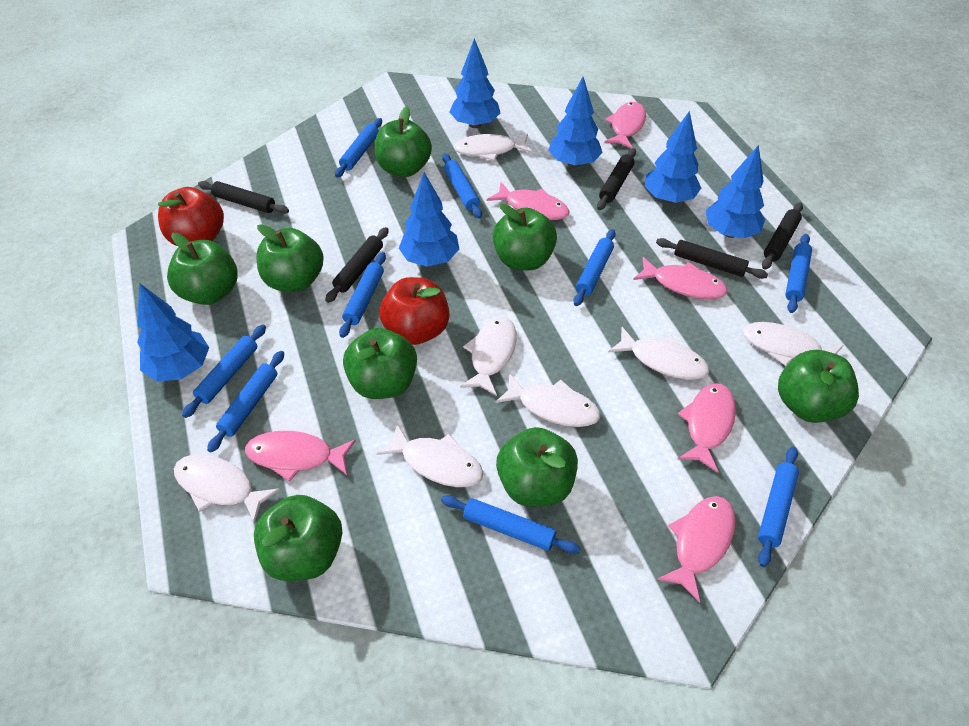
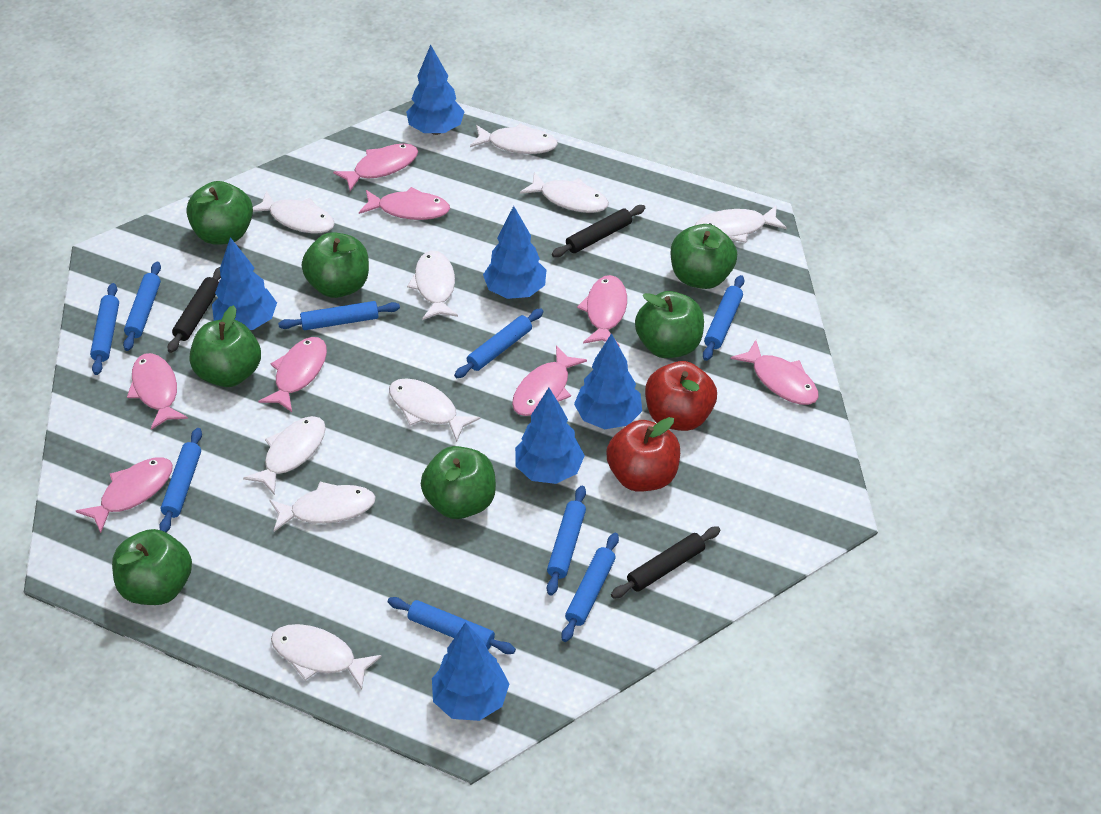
black rolling pin: 5 -> 3
green apple: 8 -> 7
pink fish: 6 -> 8
white fish: 7 -> 9

